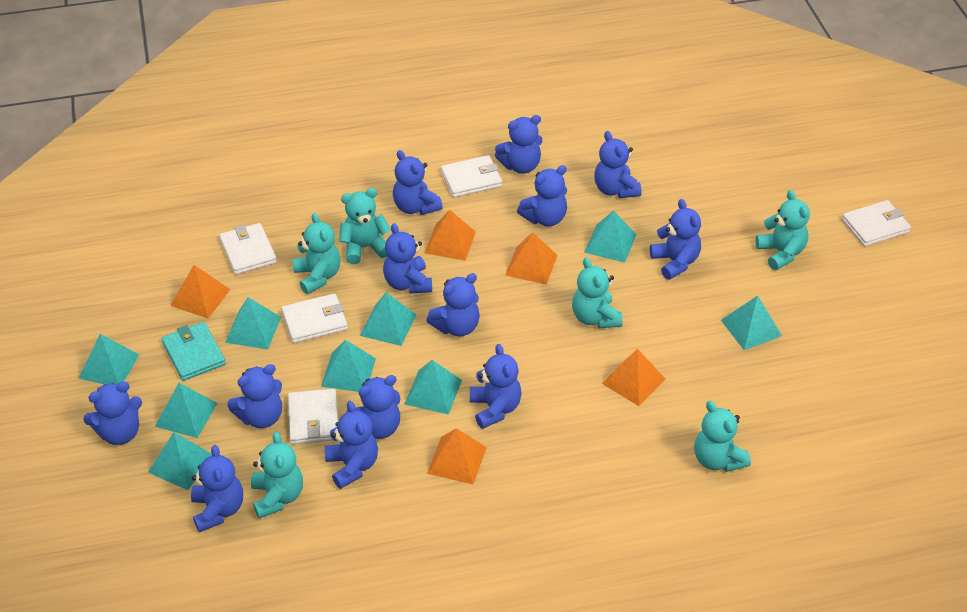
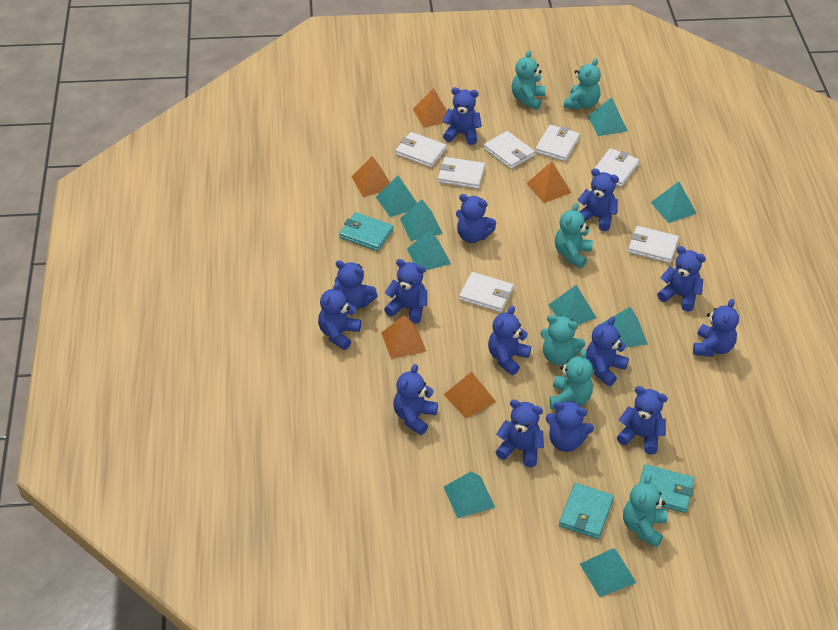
blue teddy bear: 13 -> 14
turquoise wallet: 1 -> 3
white wallet: 5 -> 7

